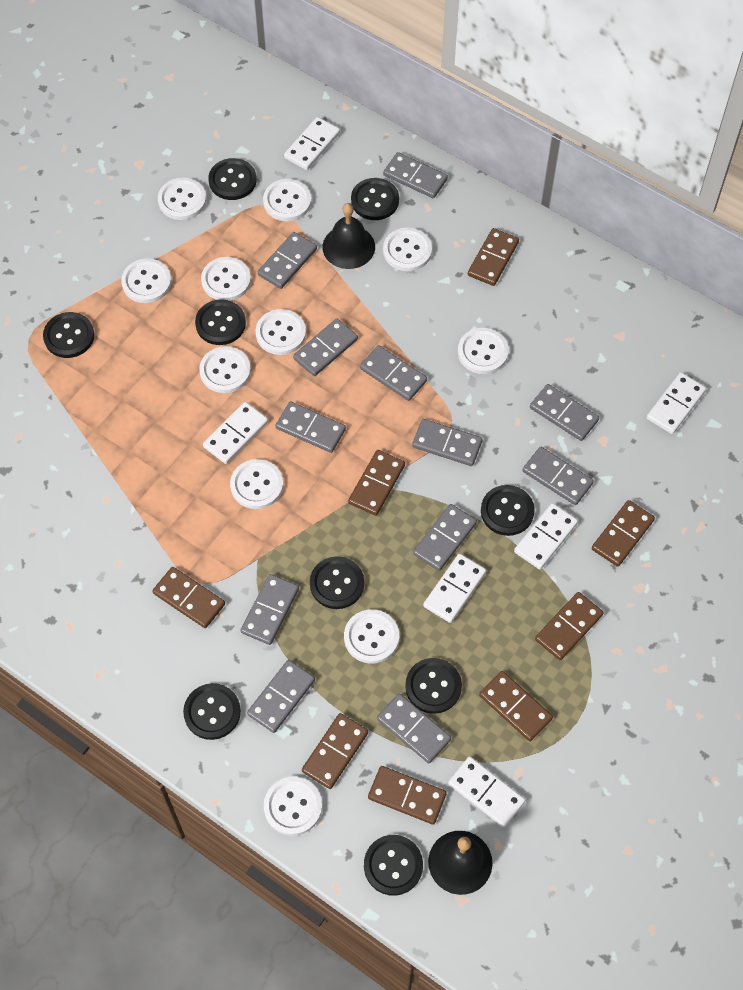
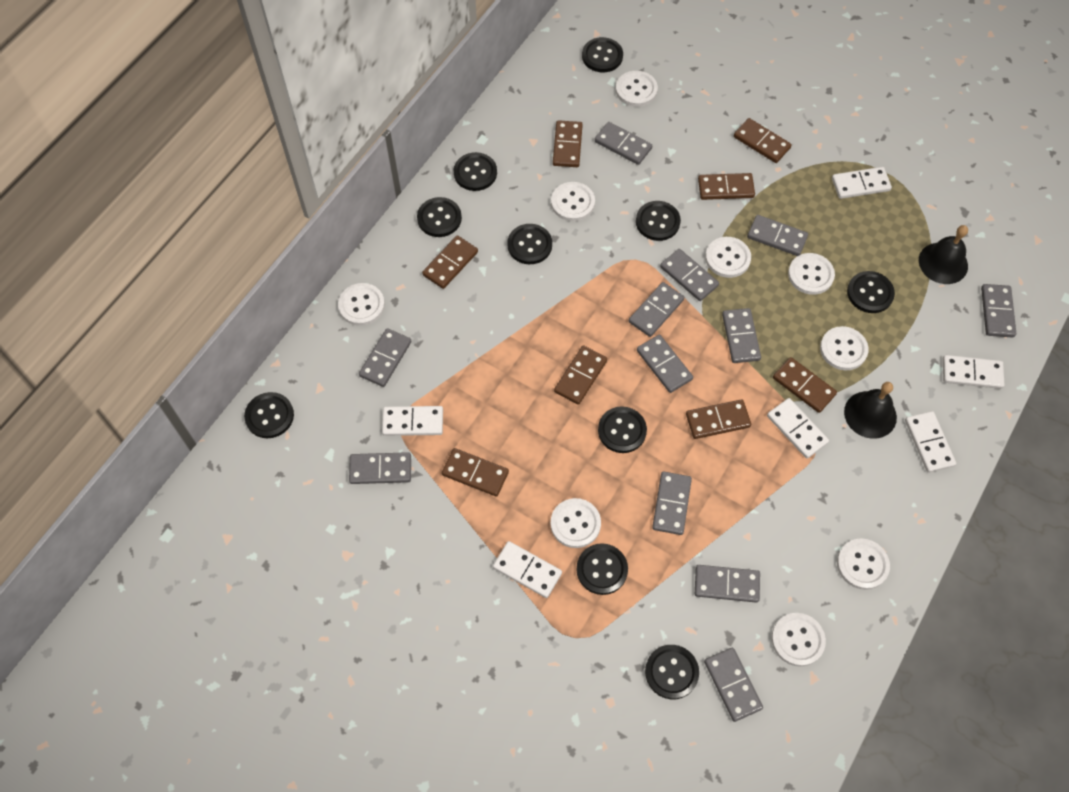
black button: 9 -> 10
white button: 11 -> 9

